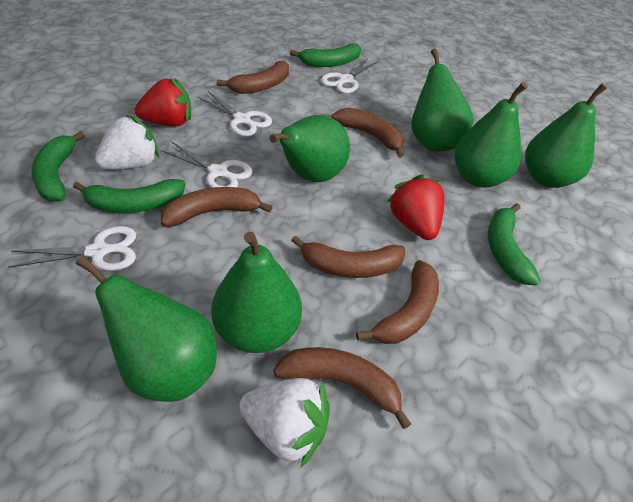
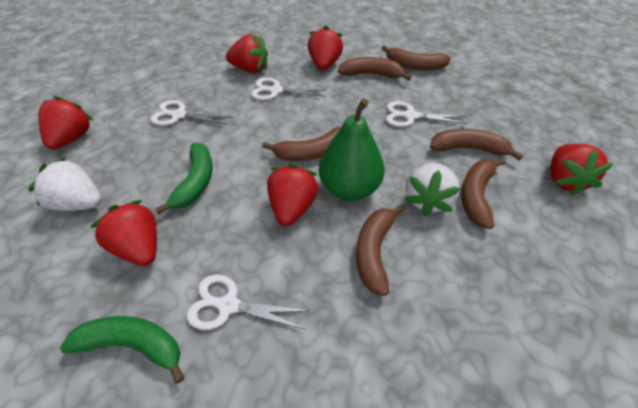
green banana: 4 -> 2
green pear: 6 -> 1
red strawberry: 2 -> 6

